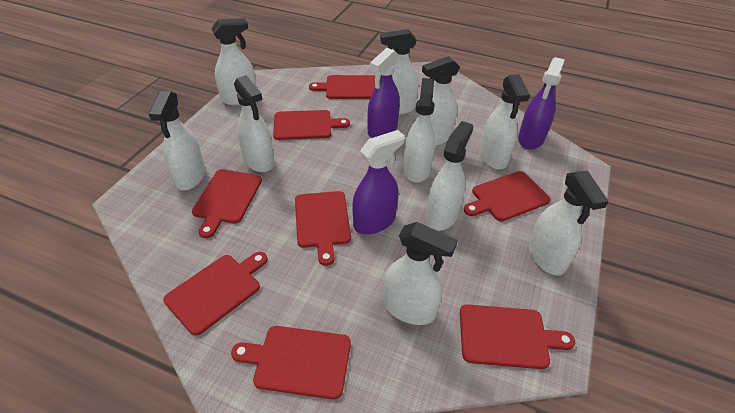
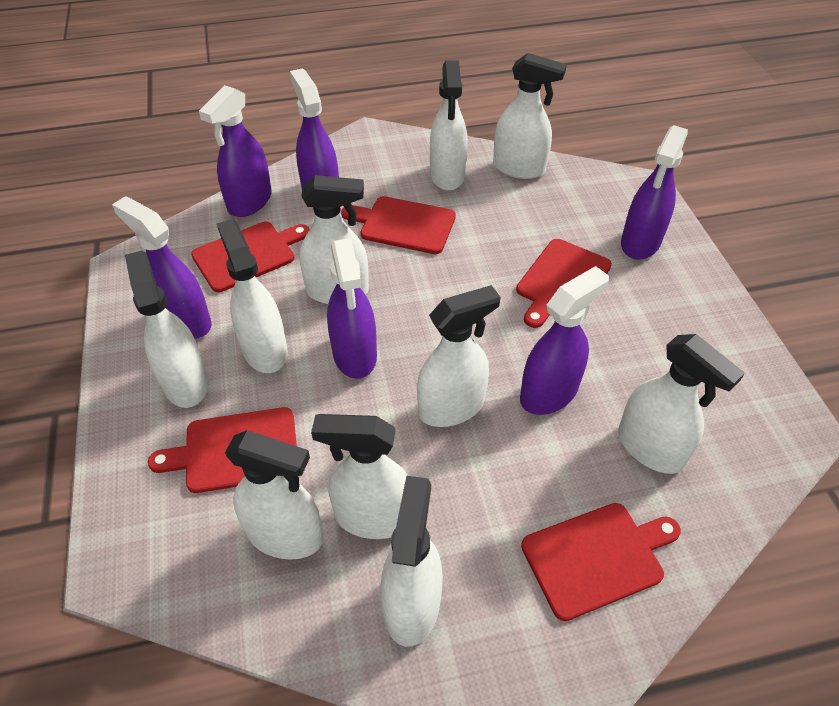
purple spray bottle: 3 -> 6
red cutting board: 8 -> 5

